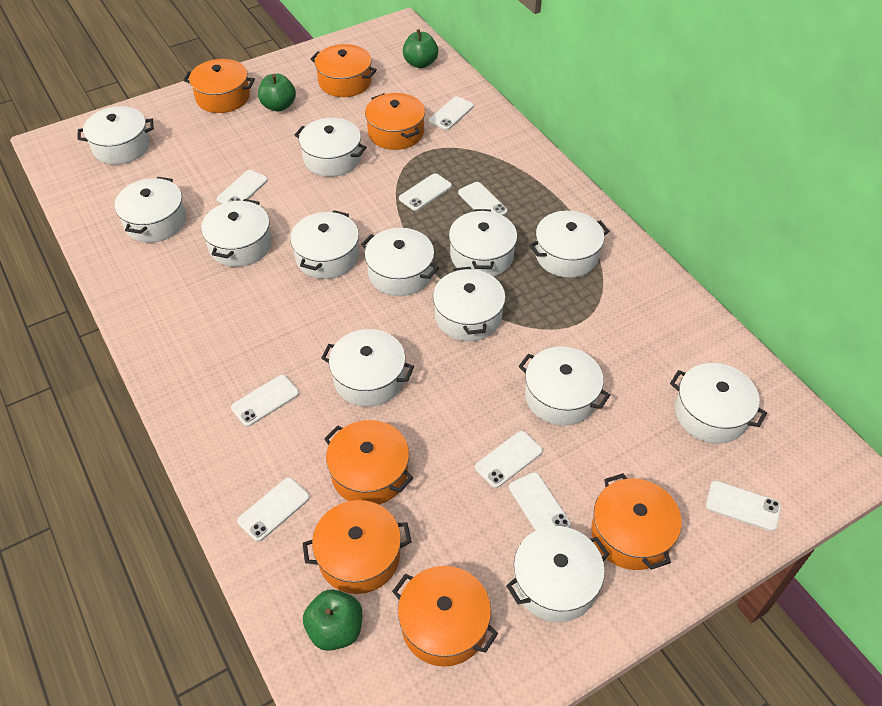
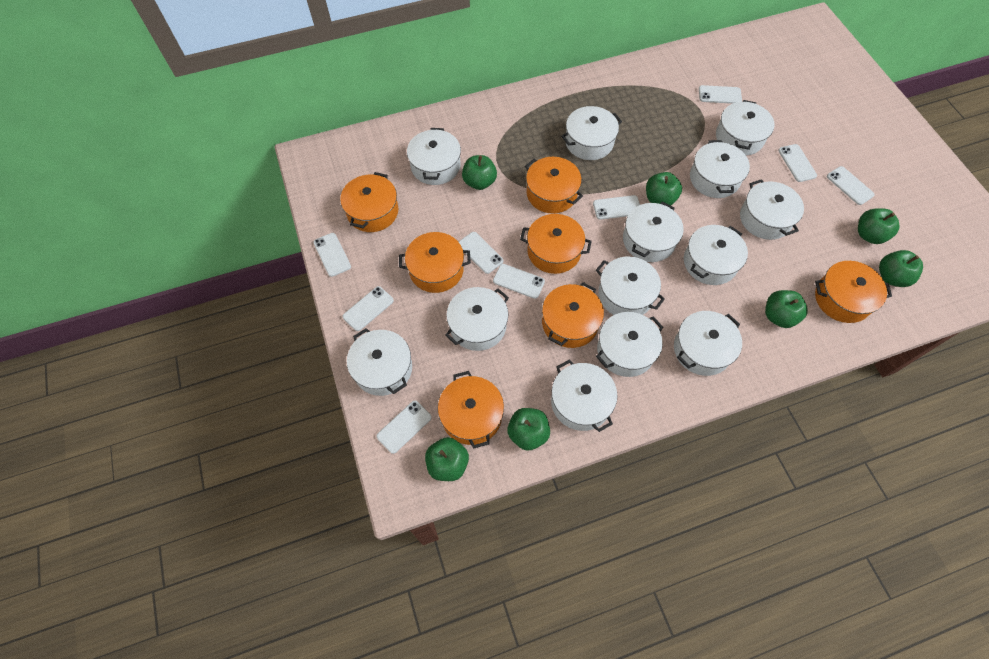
green apple: 3 -> 7

